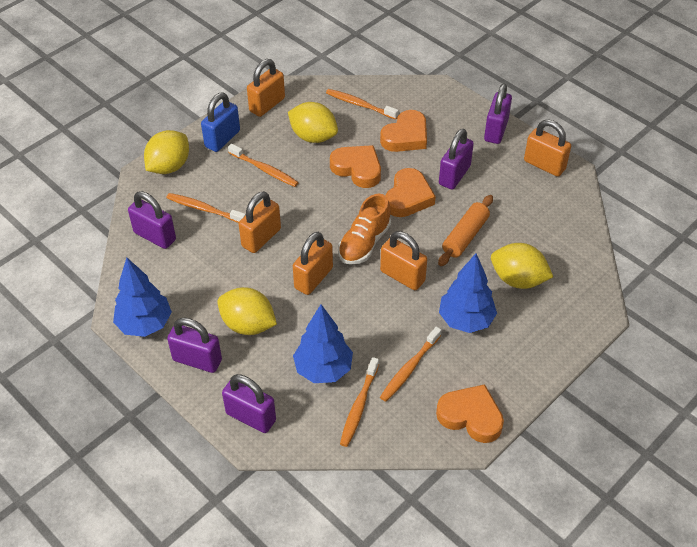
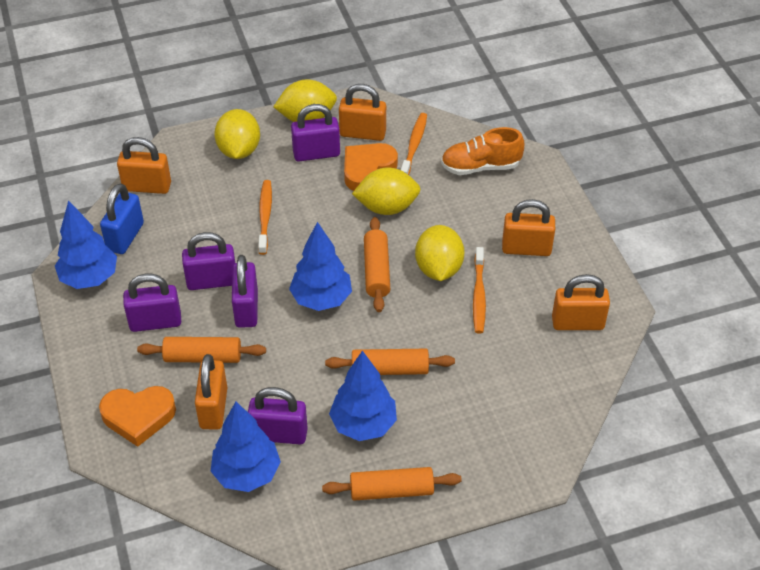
blue tree: 3 -> 4
orange heart: 4 -> 2
orange rolling pin: 1 -> 4
orange toothbrush: 5 -> 3

